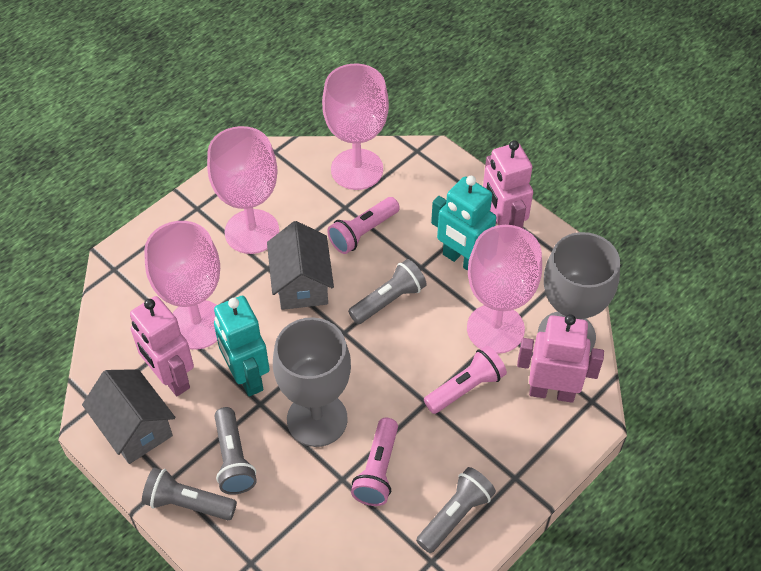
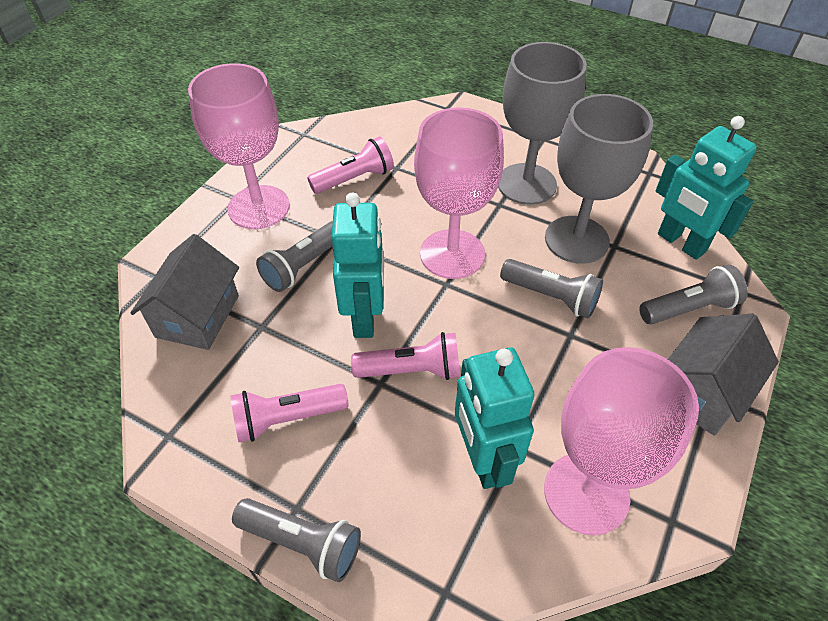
pink goblet: 4 -> 3
pink robot: 3 -> 0
turquoise robot: 2 -> 3

